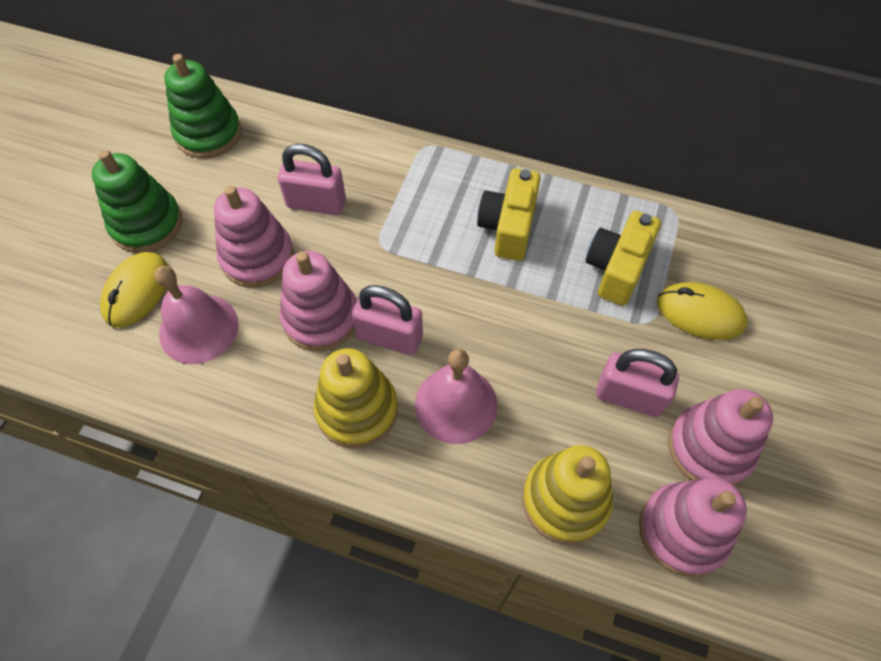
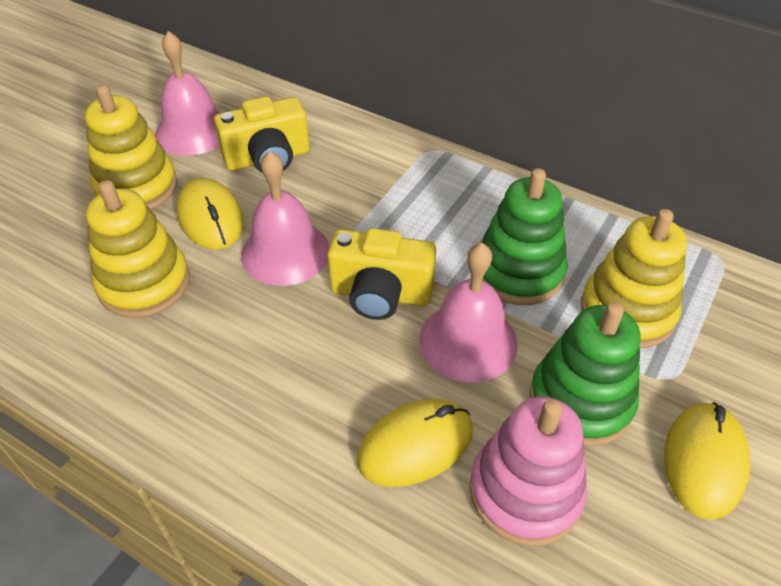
pink bell: 2 -> 3
pink padlock: 3 -> 0
pink stacking toy: 4 -> 1
yellow mouse: 2 -> 3
yellow stacking toy: 2 -> 3

